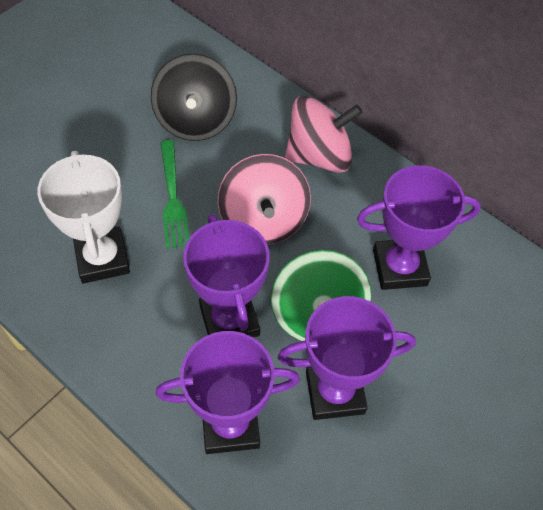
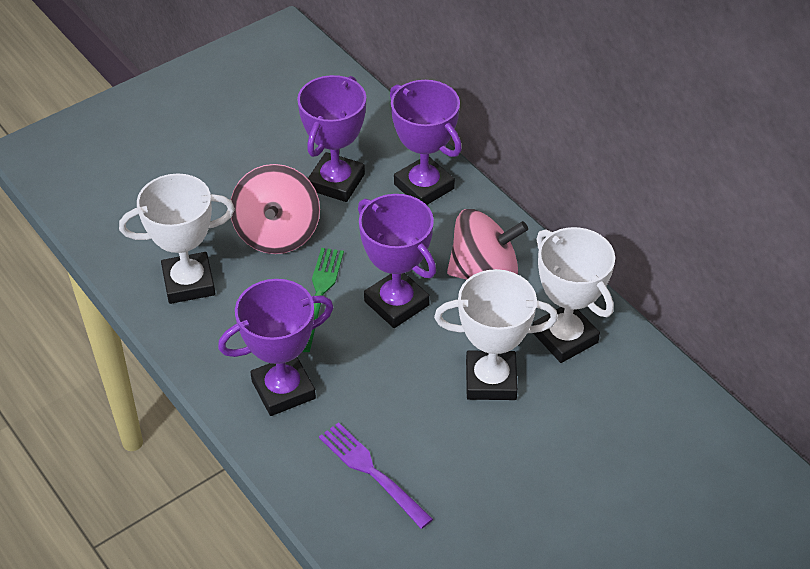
black spinning top: 1 -> 0
green spinning top: 1 -> 0
purple fork: 0 -> 1
white trophy: 1 -> 3

